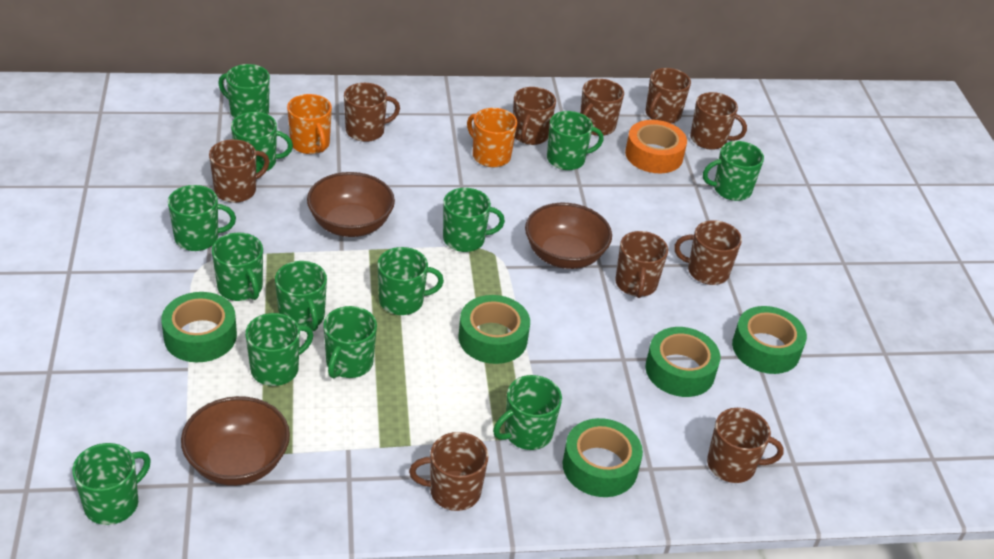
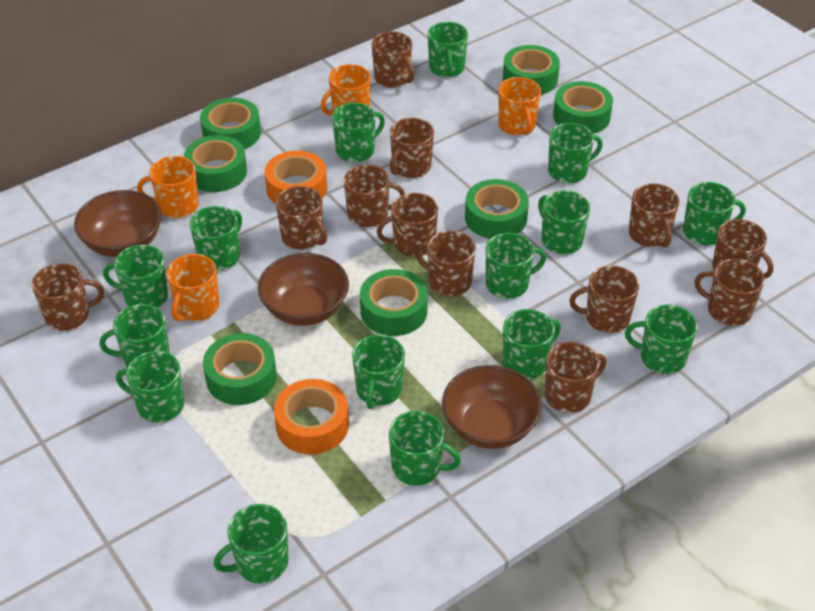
brown mug: 10 -> 12
green mug: 13 -> 15
green tape: 5 -> 7
orange mug: 2 -> 4
orange tape: 1 -> 2

